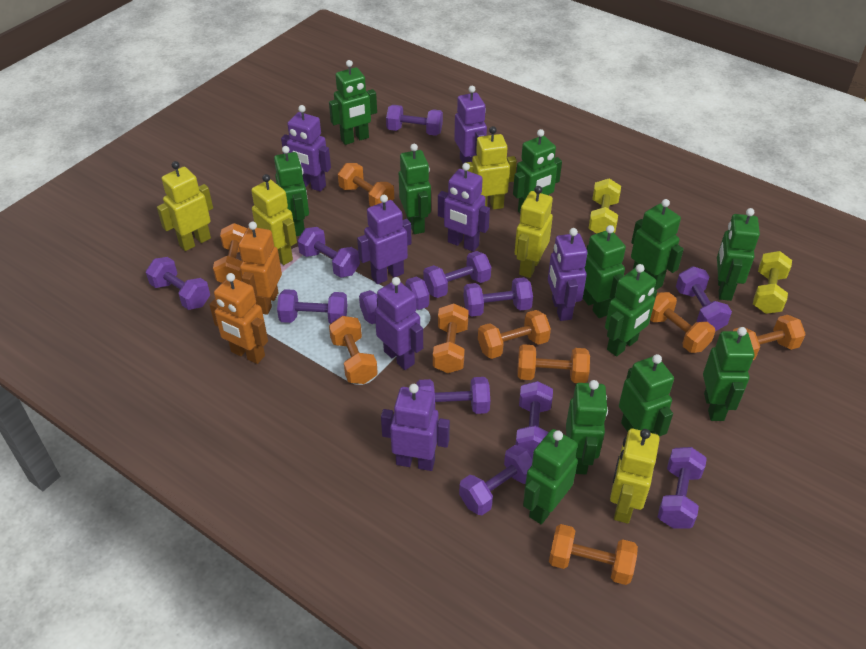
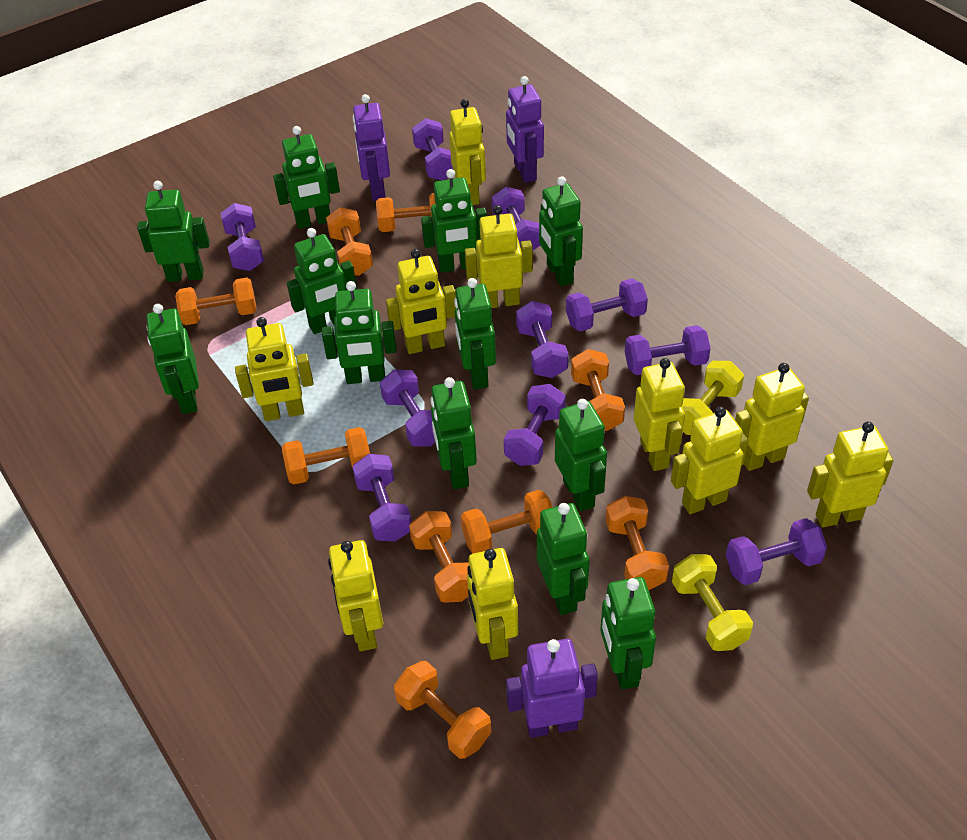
orange robot: 2 -> 0
purple dumbbell: 12 -> 10
purple robot: 7 -> 3
yellow robot: 5 -> 10

